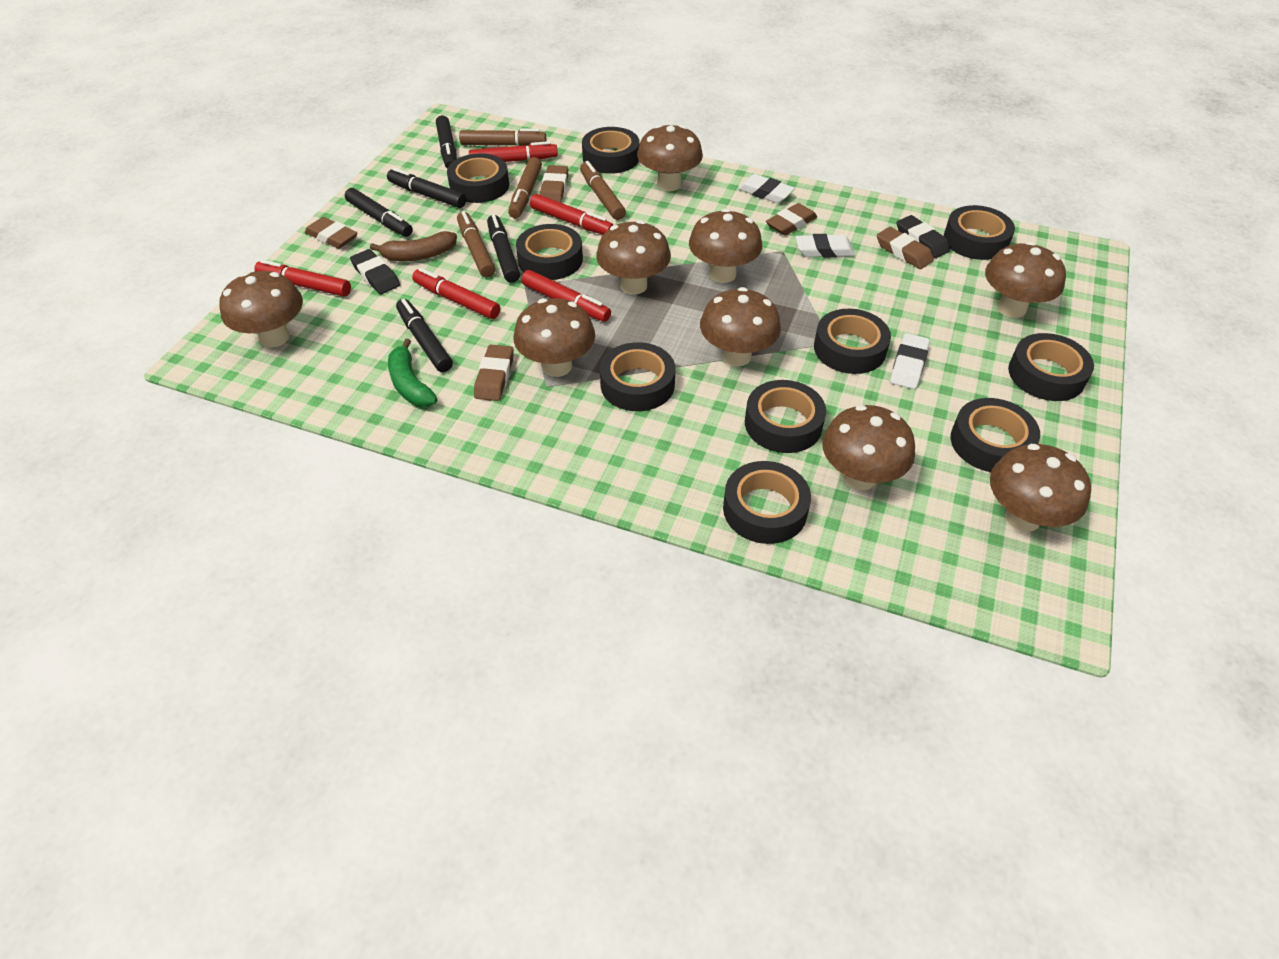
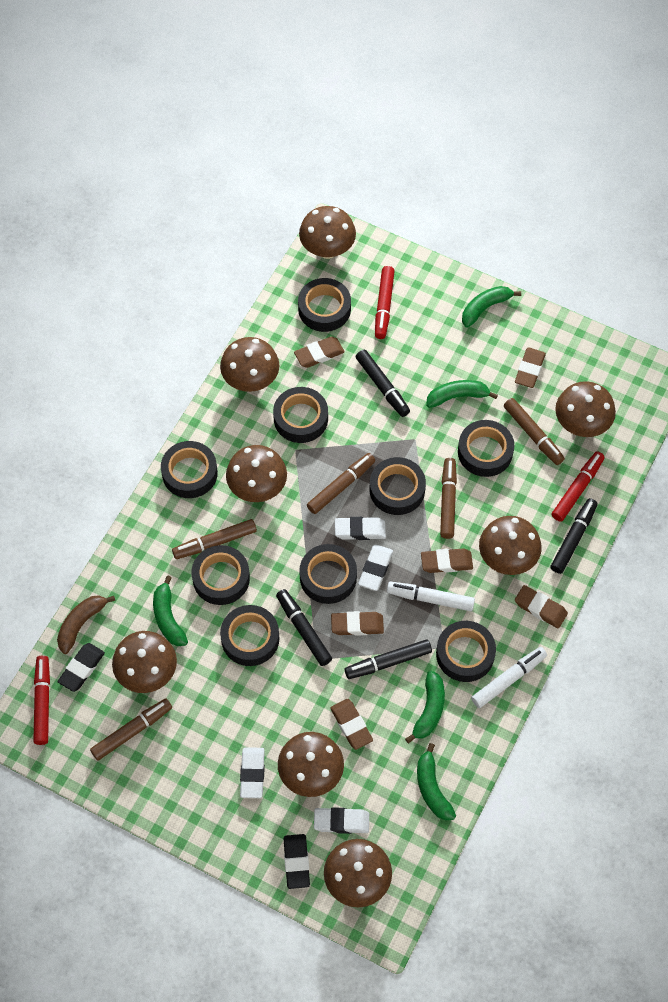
black marker: 5 -> 4
black tape: 10 -> 9
brown eraser: 5 -> 6
brown marker: 4 -> 5
brown mushroom: 9 -> 8
green banana: 1 -> 5
red marker: 5 -> 3
white eraser: 3 -> 4
white marker: 0 -> 2

